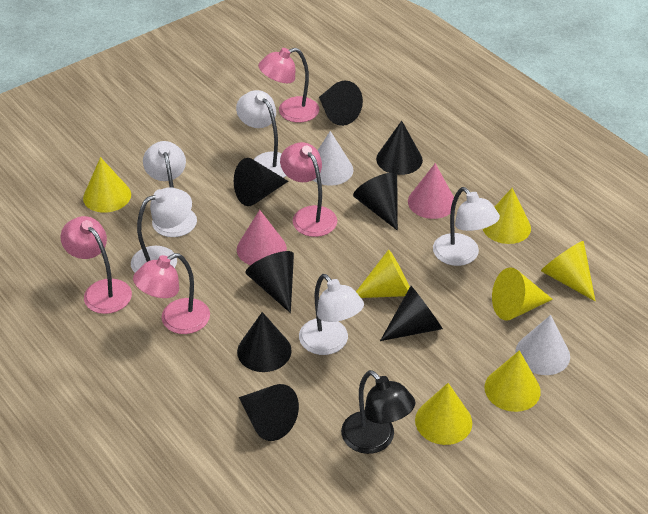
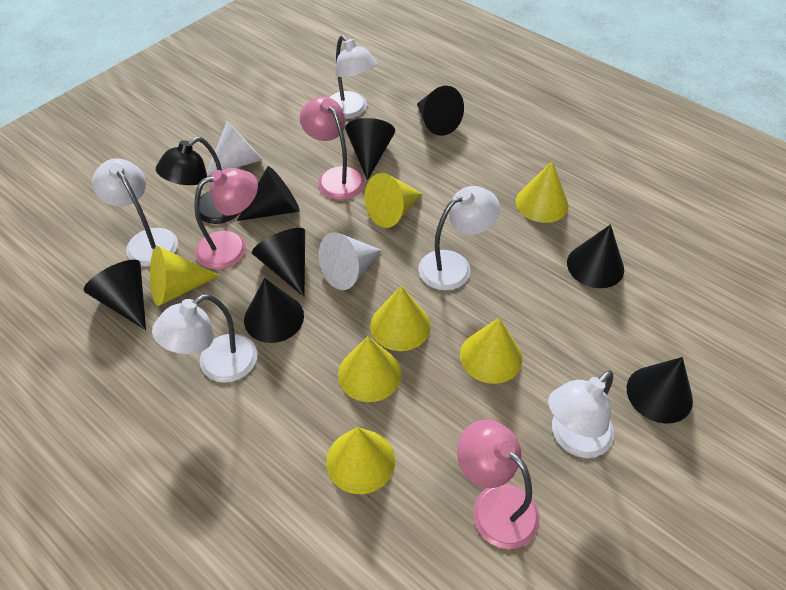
pink cone: 2 -> 0
pink lamp: 4 -> 3

